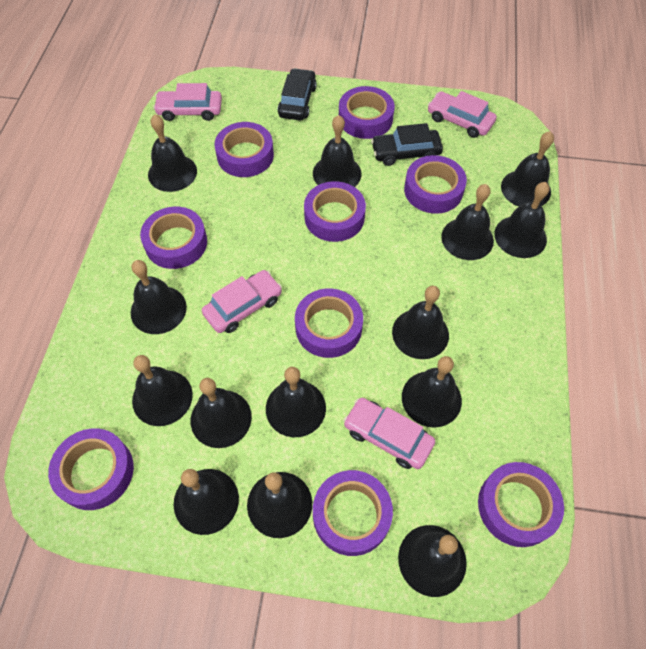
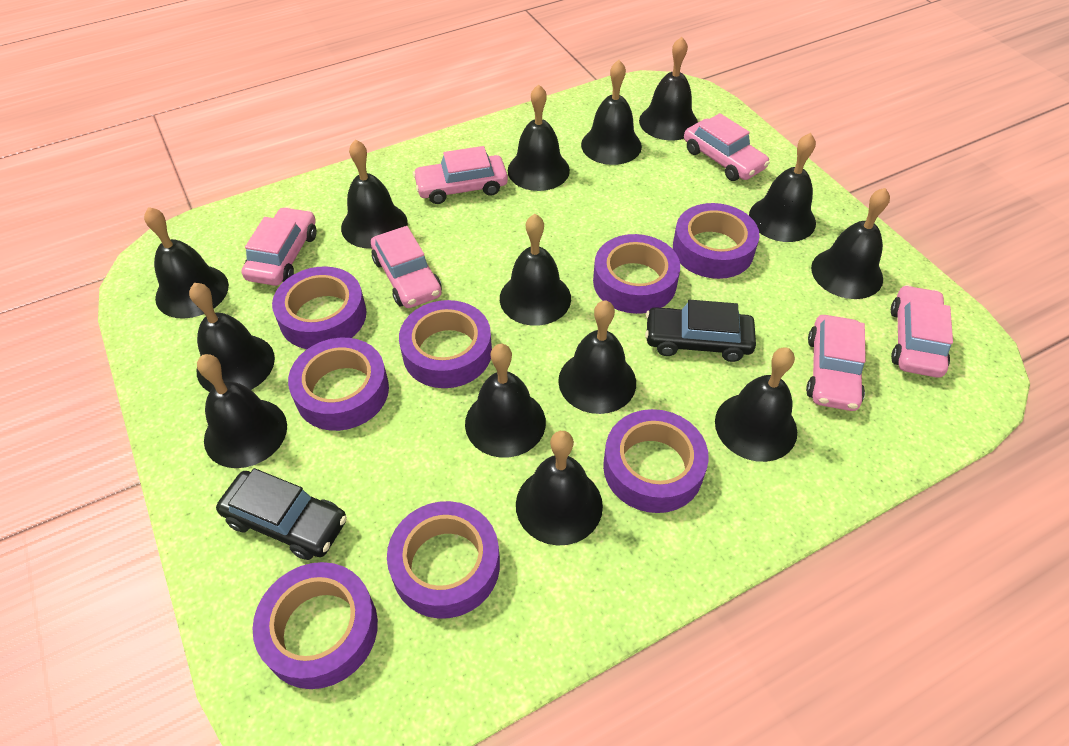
pink car: 4 -> 6
purple tape: 9 -> 8

